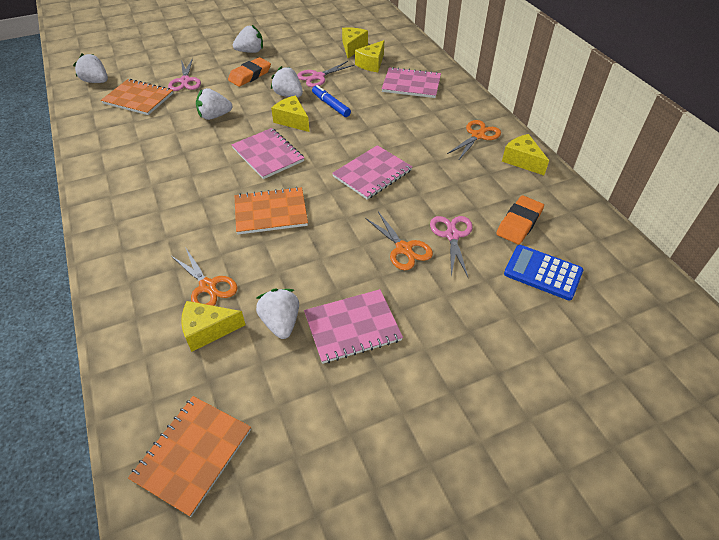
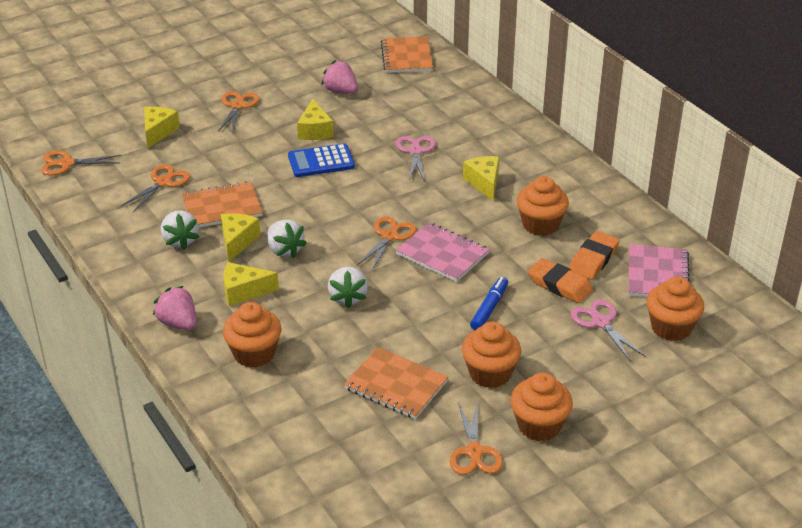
orange cupcake: 0 -> 5
orange scissors: 3 -> 5
pink notebook: 4 -> 2
pink scissors: 3 -> 2
pink strawberry: 0 -> 2
white strawberry: 5 -> 3

